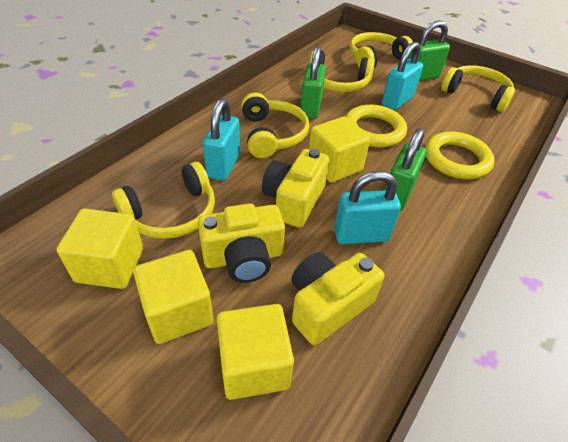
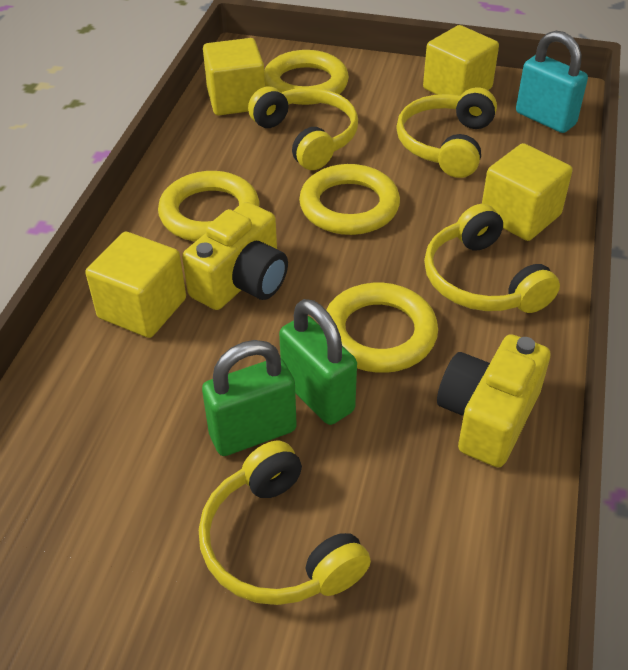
green padlock: 3 -> 2
turquoise padlock: 3 -> 1
yellow camera: 3 -> 2
yellow headphones: 5 -> 4
yellow ring: 2 -> 4

